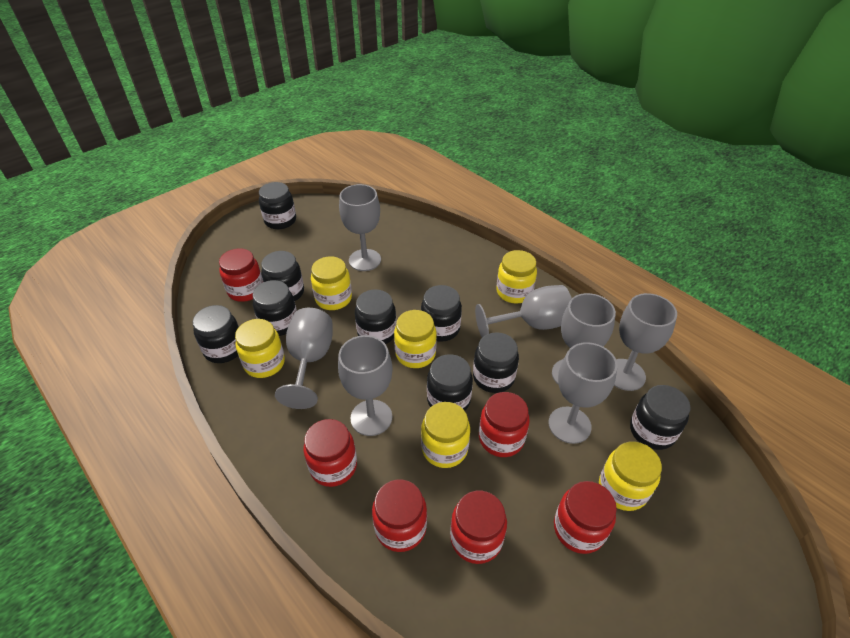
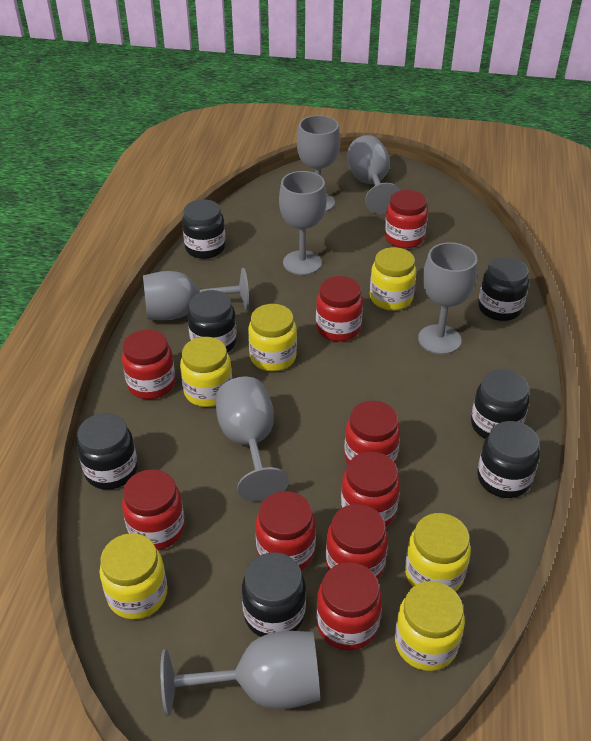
black jar: 9 -> 7
red jar: 6 -> 9

